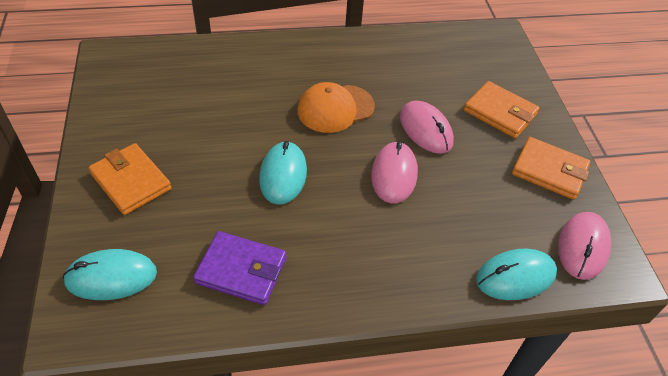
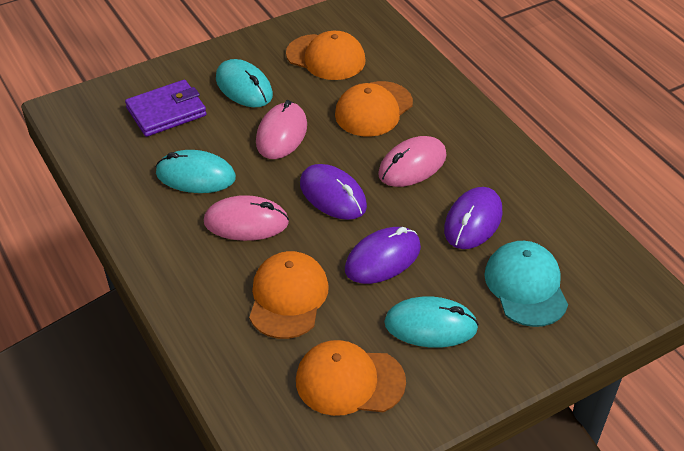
orange cap: 1 -> 4
orange wallet: 3 -> 0
purple mouse: 0 -> 3
turquoise cap: 0 -> 1

